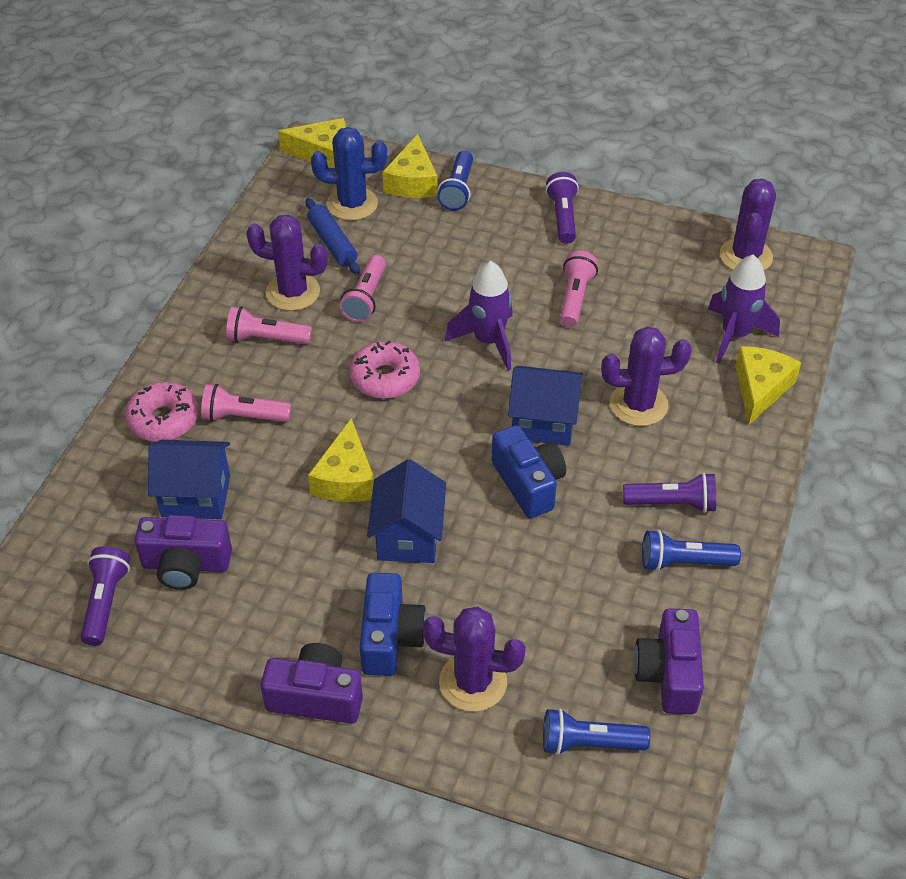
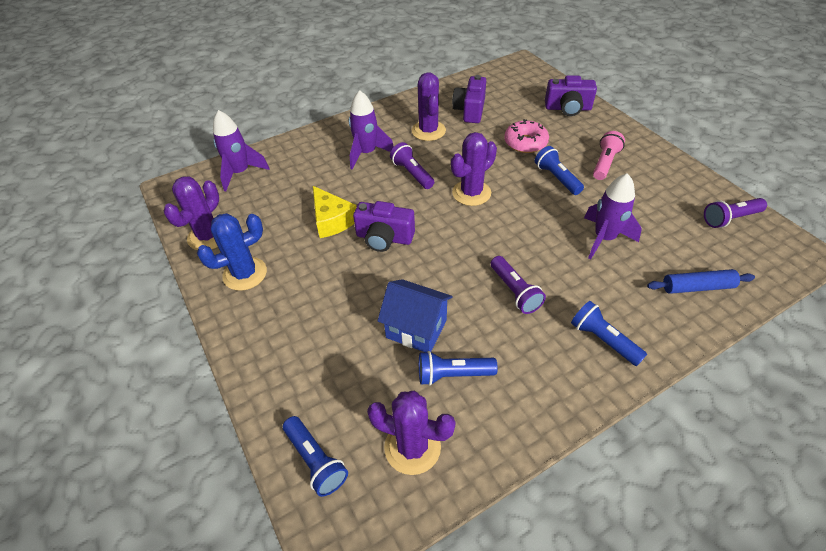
blue camera: 2 -> 0
blue flashlight: 3 -> 4
blue house: 3 -> 1
pink donut: 2 -> 1
pink flashlight: 4 -> 1
purple rocket: 2 -> 3
yellow cheese: 4 -> 1

